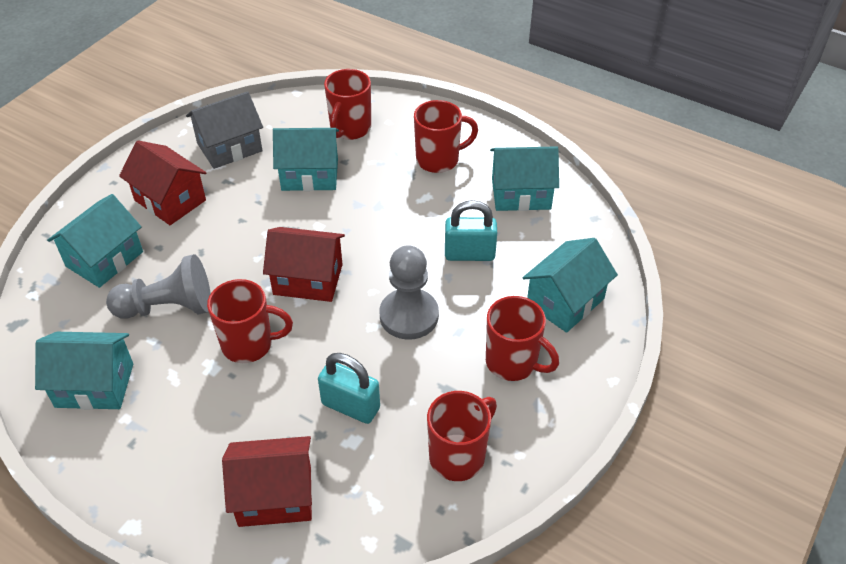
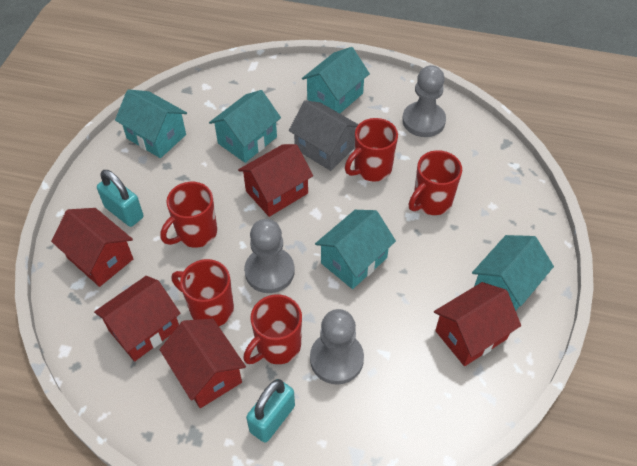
grey pawn: 2 -> 3
red house: 3 -> 5

